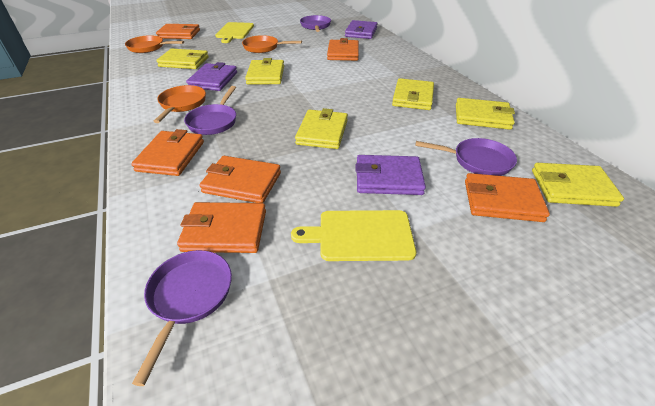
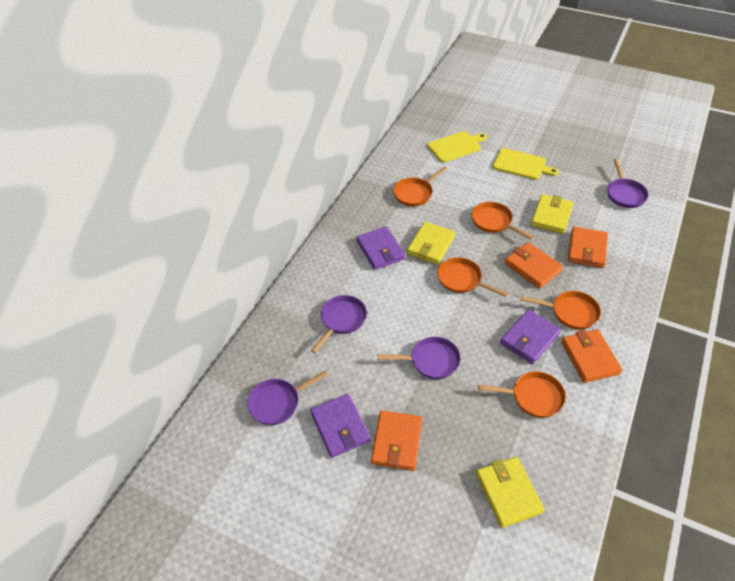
orange pan: 3 -> 5
orange wallet: 6 -> 4
yellow wallet: 6 -> 3

